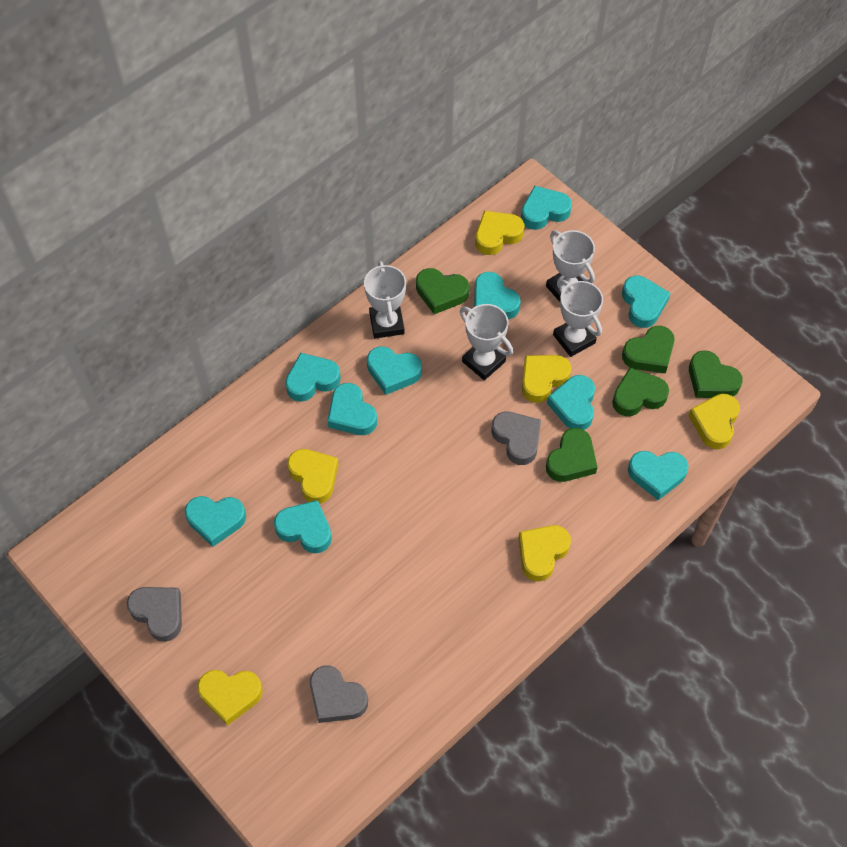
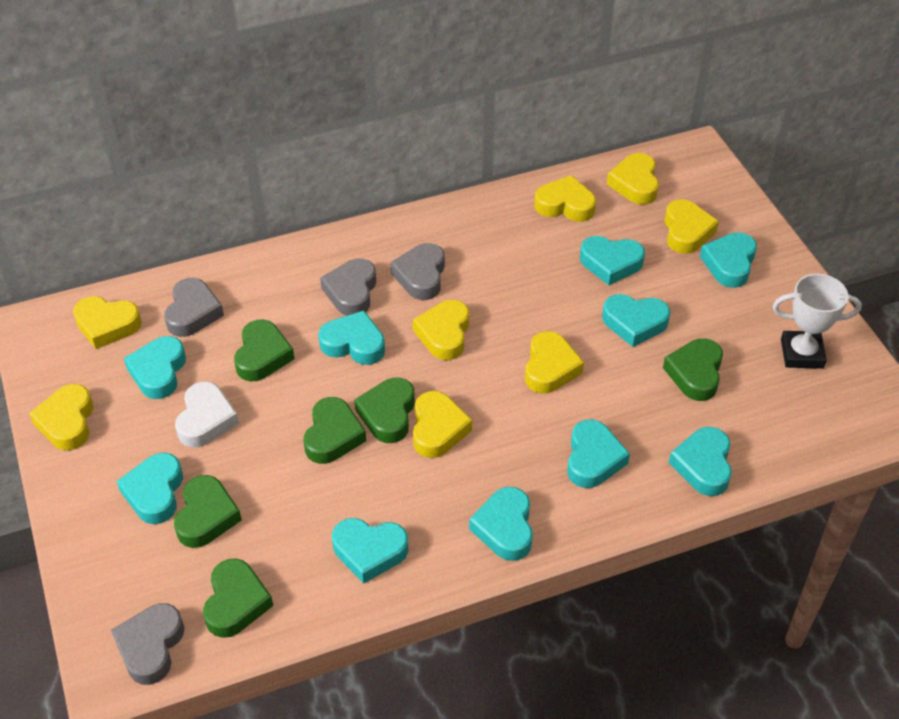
green heart: 5 -> 6
grey heart: 3 -> 4
white heart: 0 -> 1
white trophy: 4 -> 1
yellow heart: 6 -> 8

